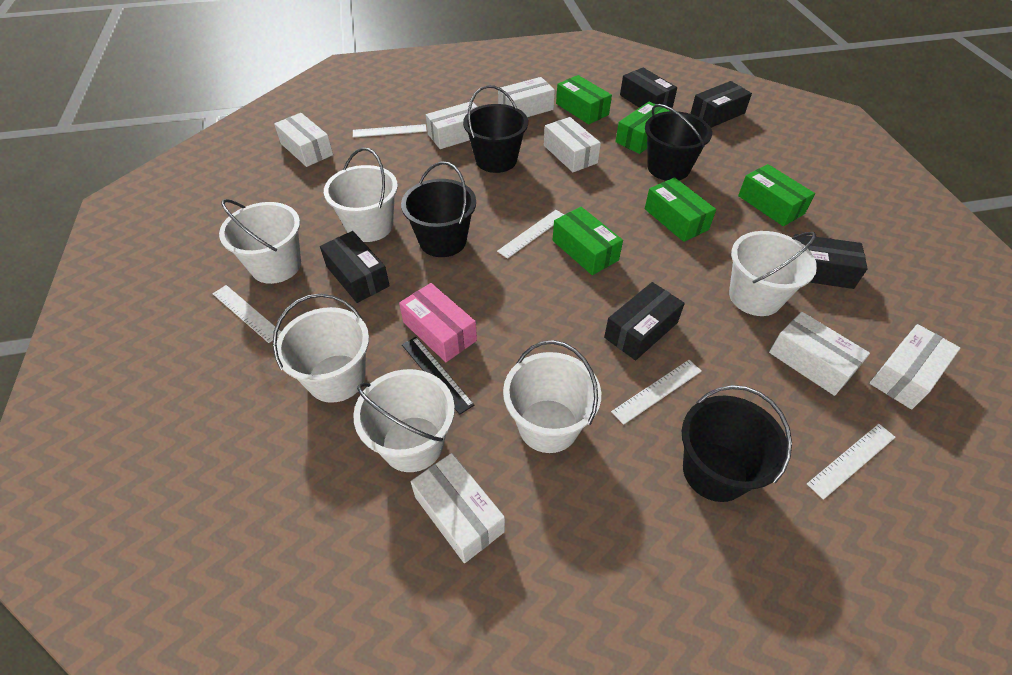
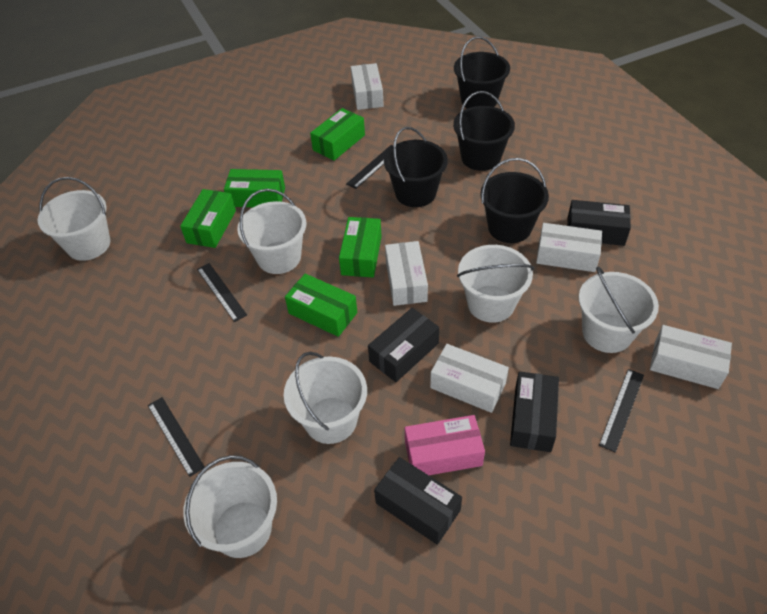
black box: 5 -> 4
black ruler: 1 -> 4
white box: 7 -> 5
white ruler: 5 -> 0

